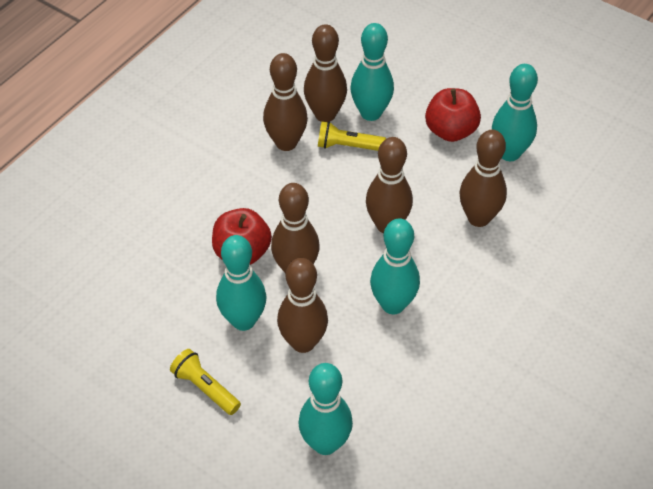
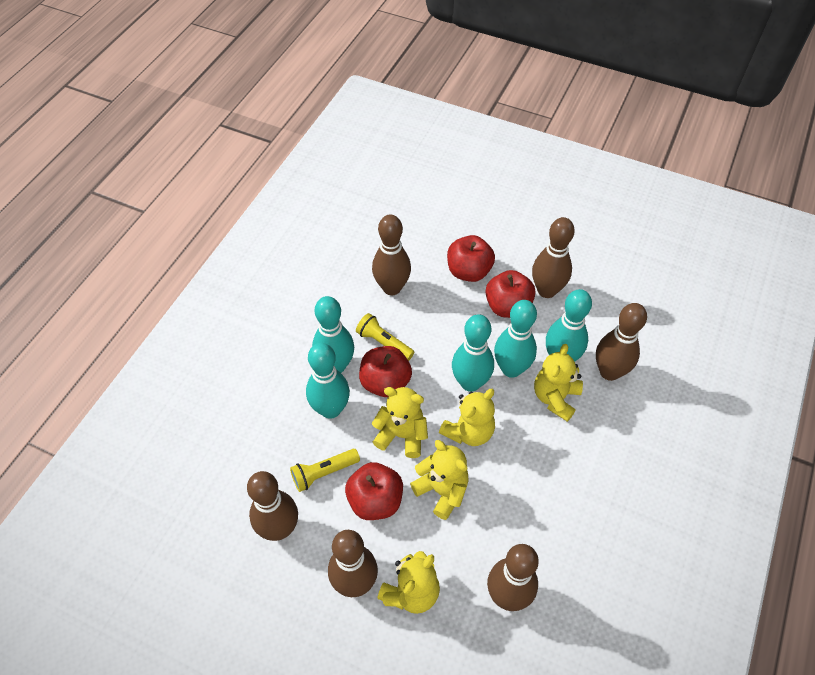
red apple: 2 -> 4
yellow teddy bear: 0 -> 5

